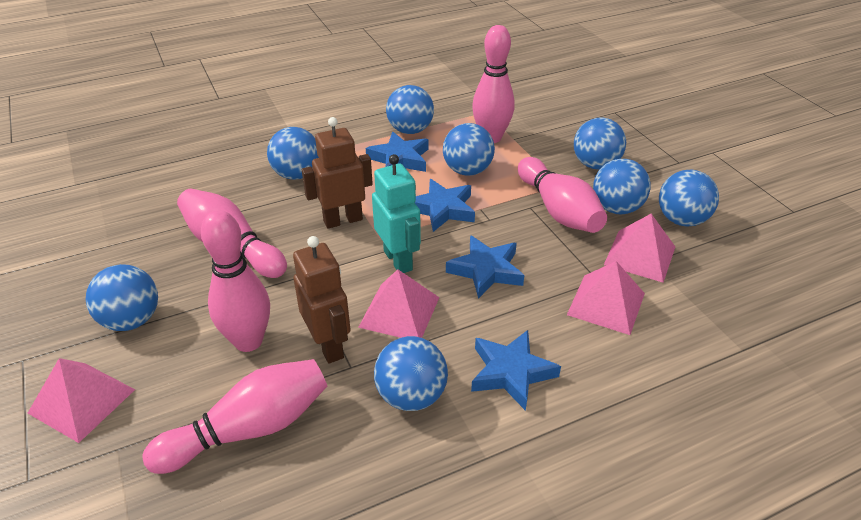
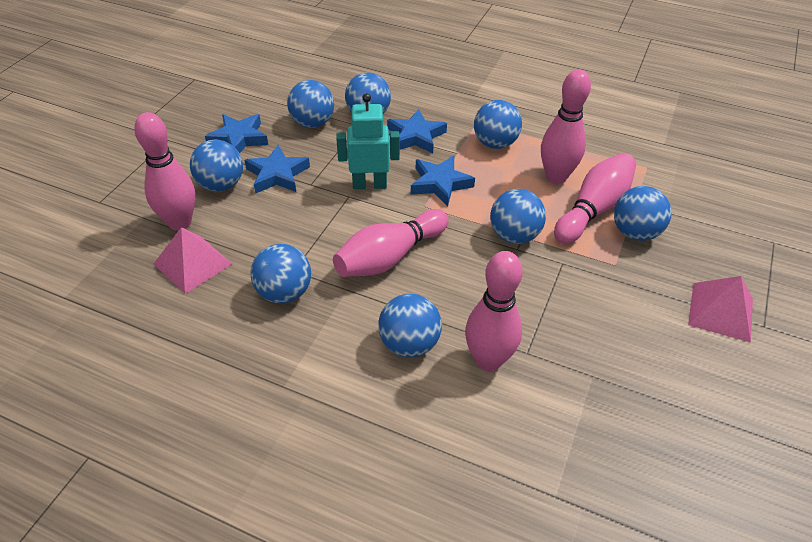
brown robot: 2 -> 0
pink pyramid: 4 -> 2

